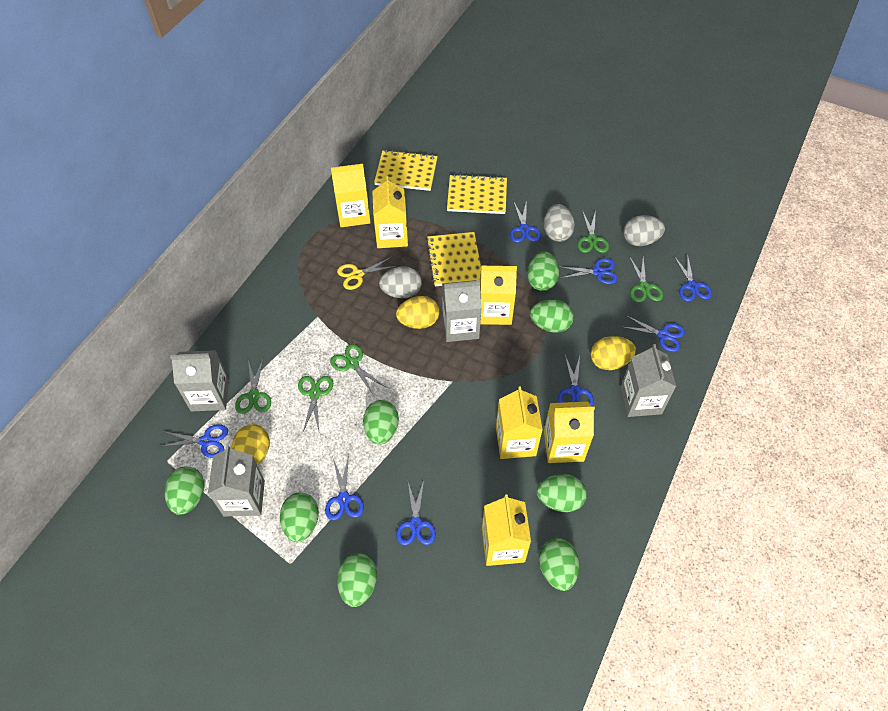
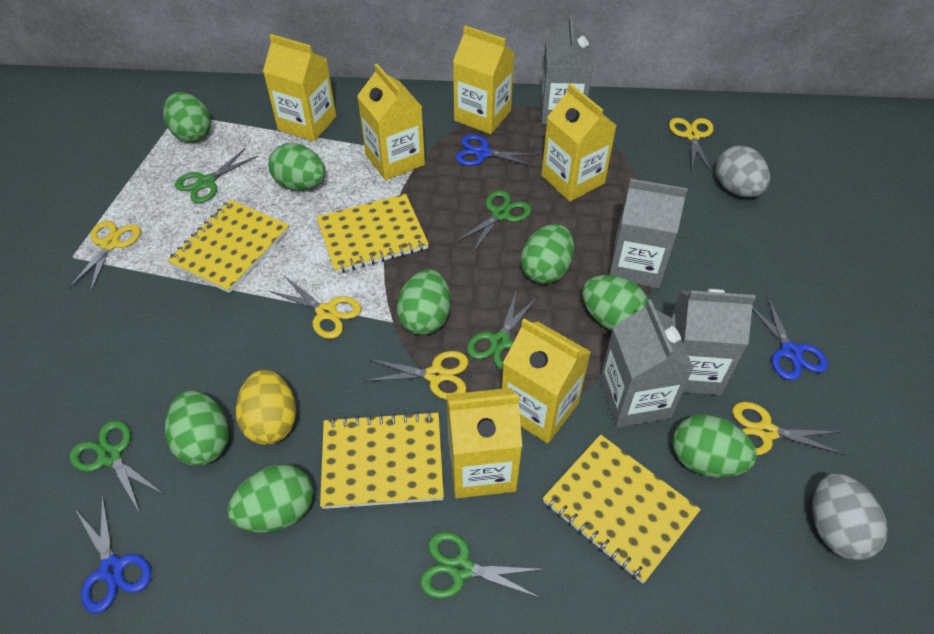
blue scissors: 8 -> 3
grey egg: 3 -> 2
yellow egg: 3 -> 1
yellow notebook: 3 -> 4
yellow scissors: 1 -> 5

